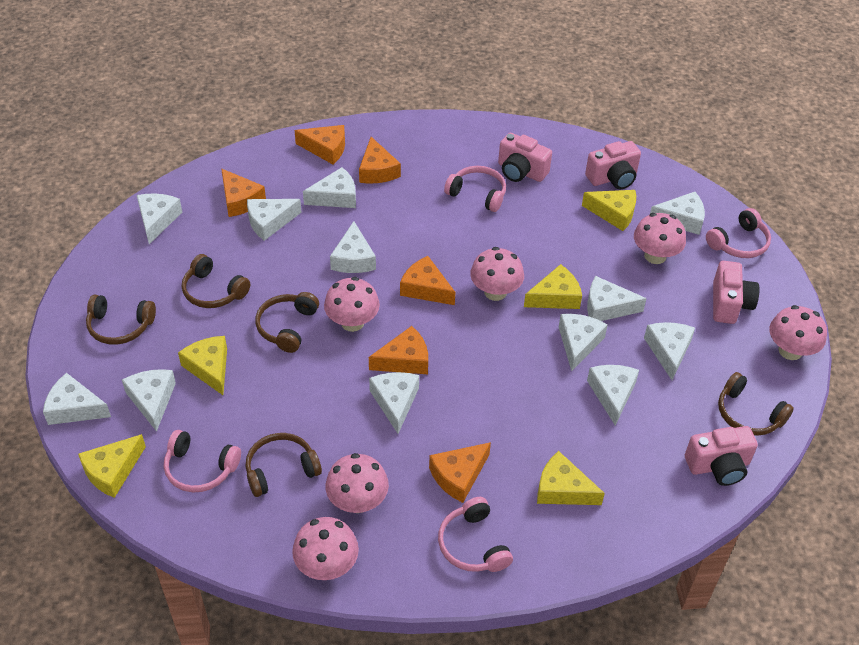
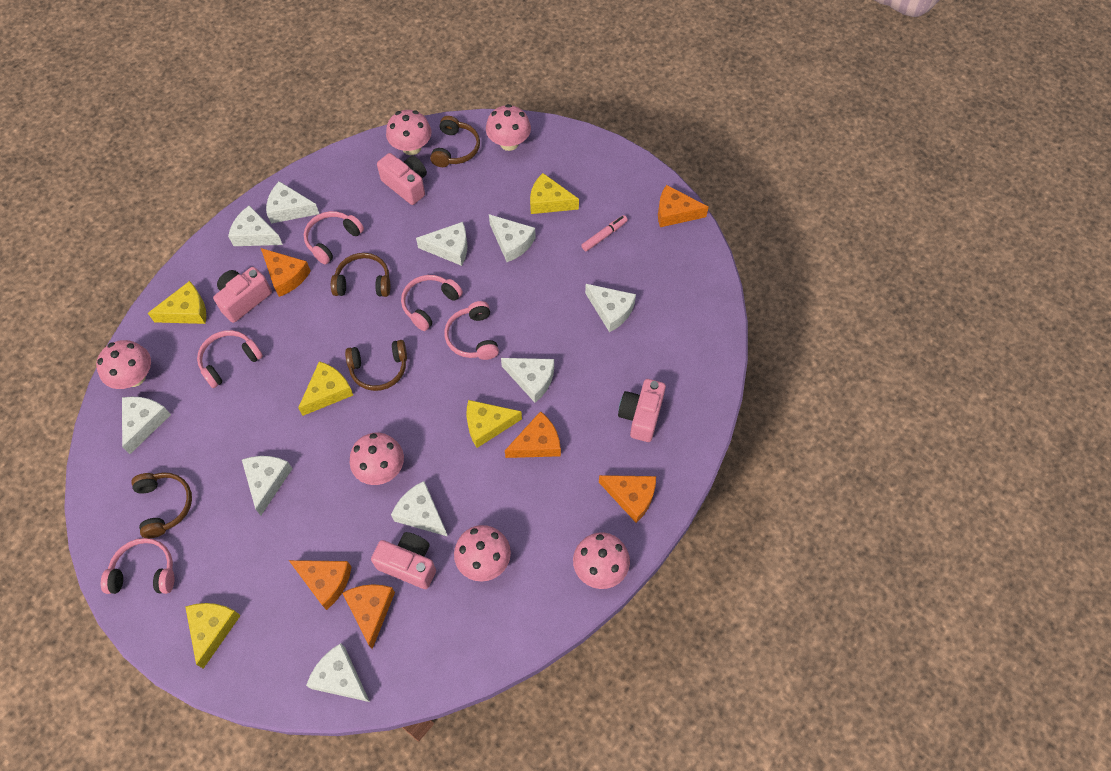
brown headphones: 5 -> 4
pink headphones: 4 -> 5
pink marker: 0 -> 1
white cheese: 12 -> 10

